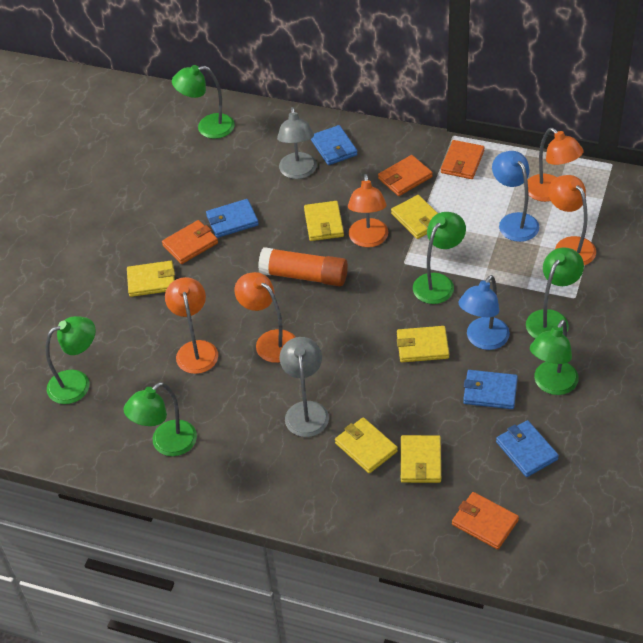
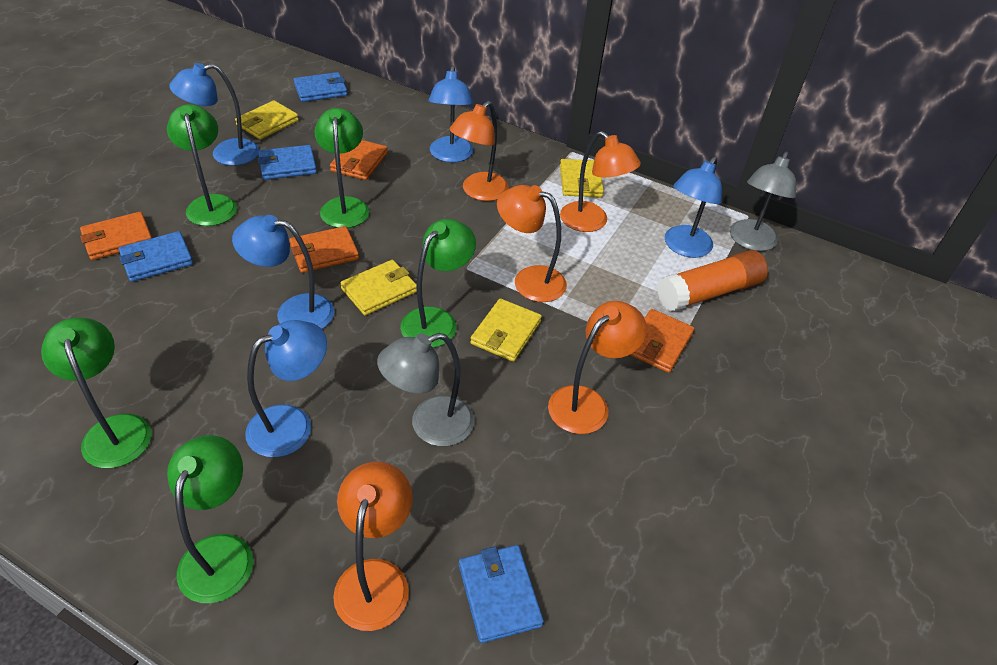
blue lamp: 2 -> 5
green lamp: 6 -> 5
yellow wallet: 6 -> 4

